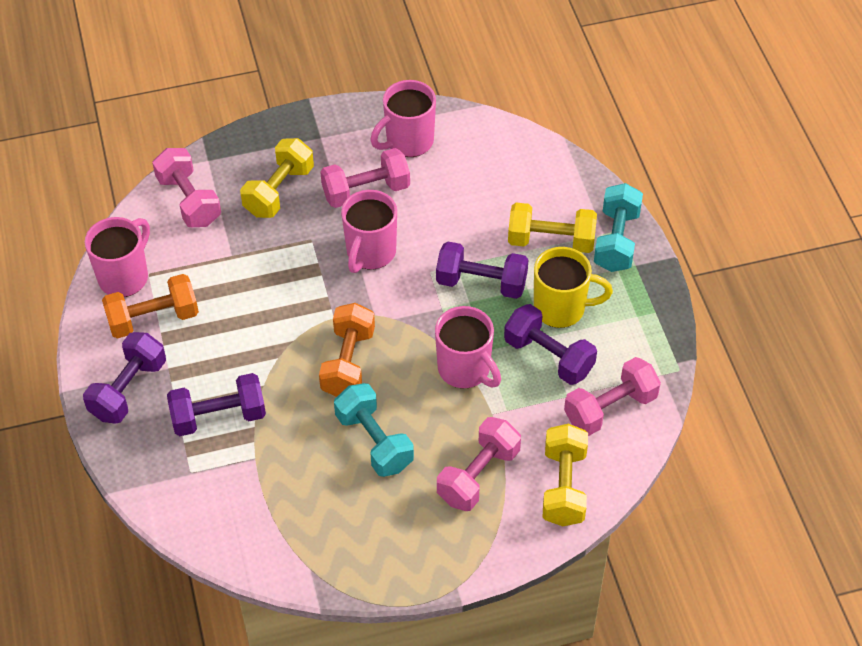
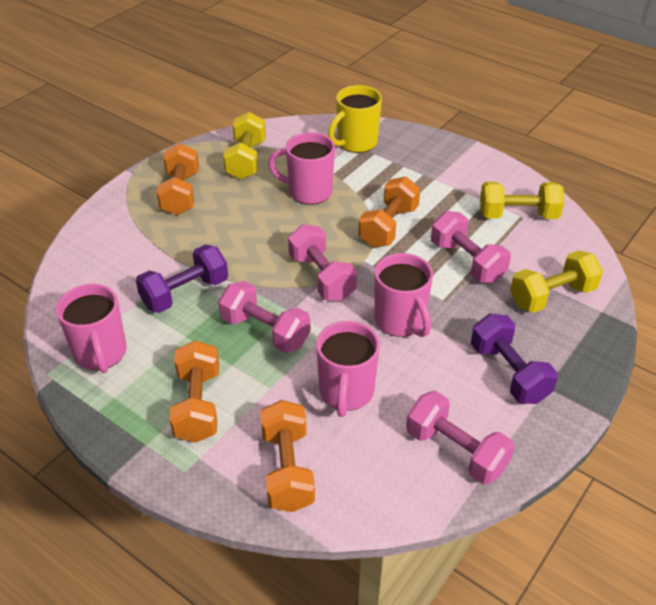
orange dumbbell: 2 -> 4
purple dumbbell: 4 -> 2
turquoise dumbbell: 2 -> 0

